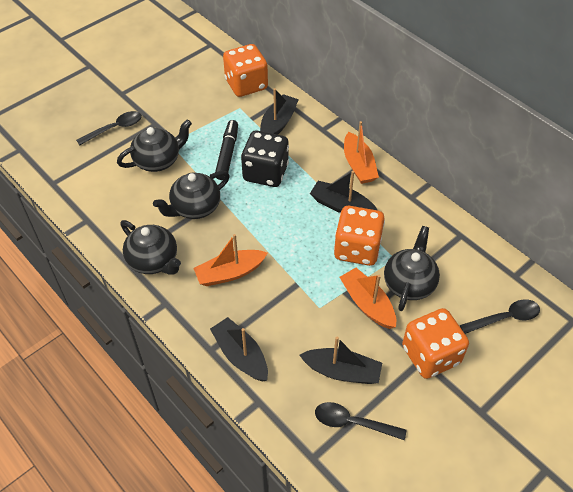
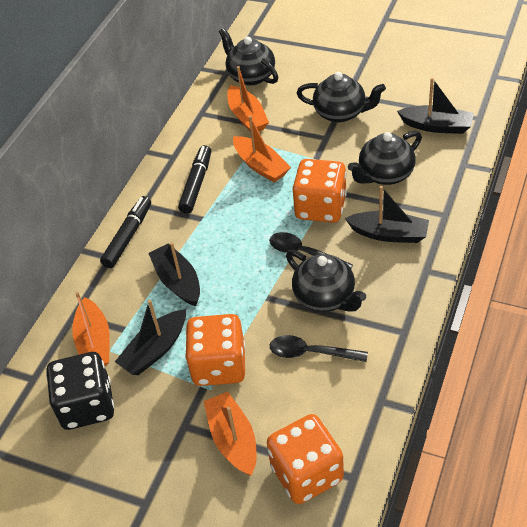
black marker: 1 -> 2
black spoon: 3 -> 2
orange boat: 3 -> 4

